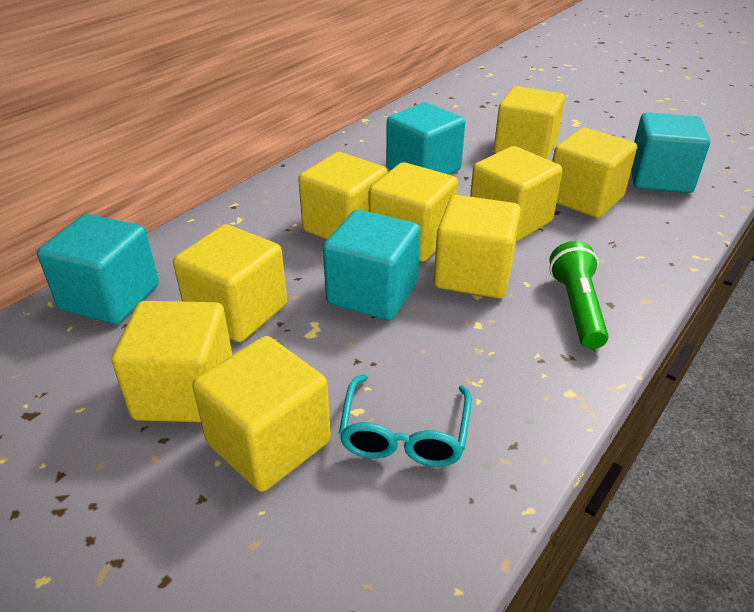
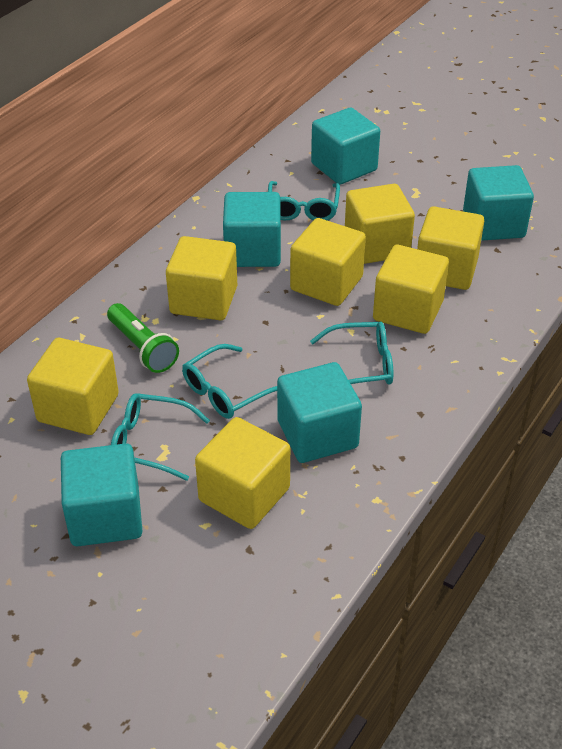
turquoise cube: 4 -> 5
turquoise glasses: 1 -> 4
yellow cube: 9 -> 7

